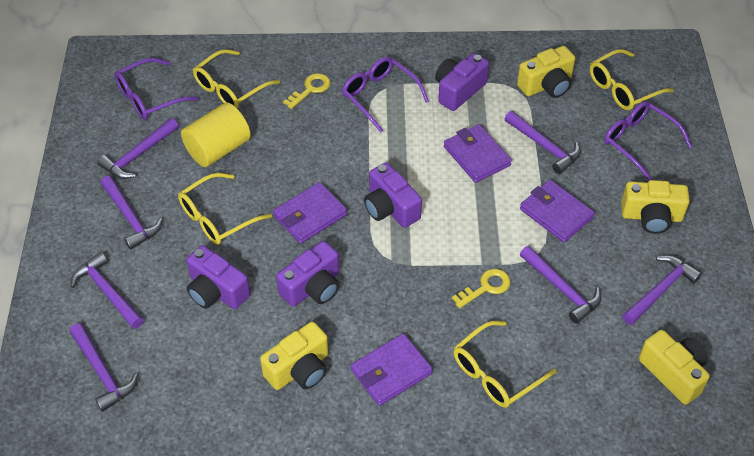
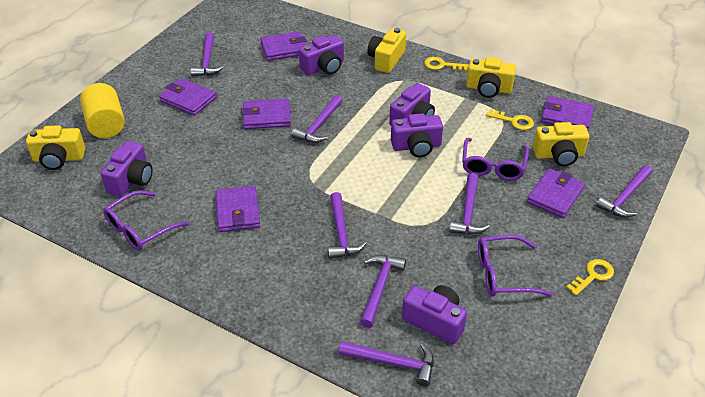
purple camera: 4 -> 5
purple wallet: 4 -> 6
yellow glasses: 4 -> 0
yellow key: 2 -> 3

